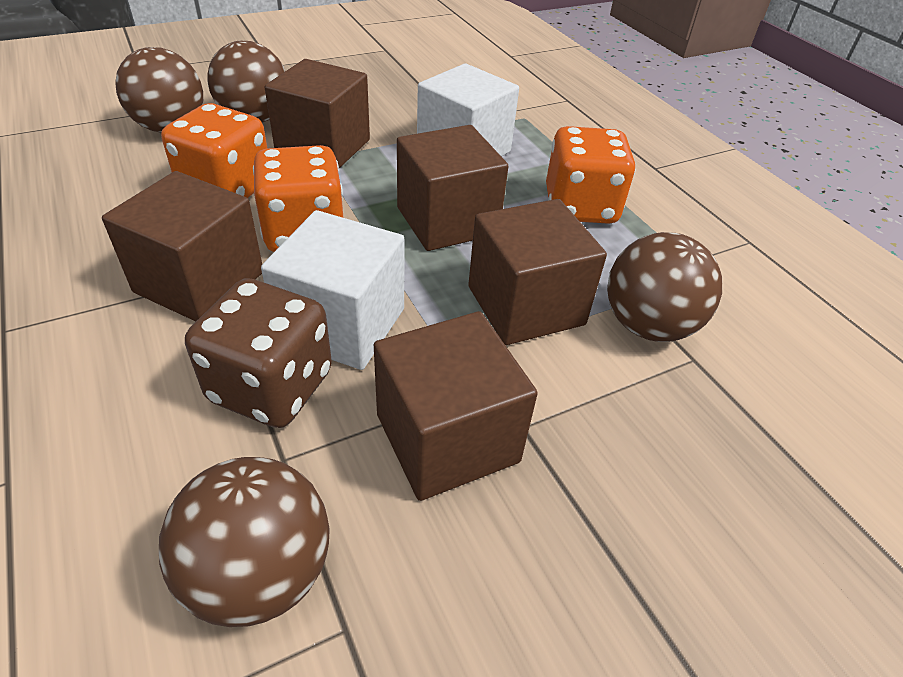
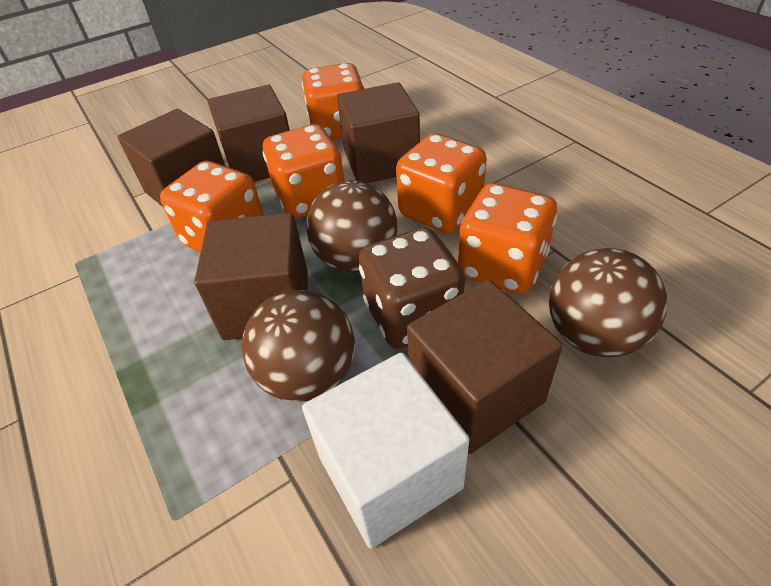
brown ball: 4 -> 3
orange dice: 3 -> 5
white cube: 2 -> 1

